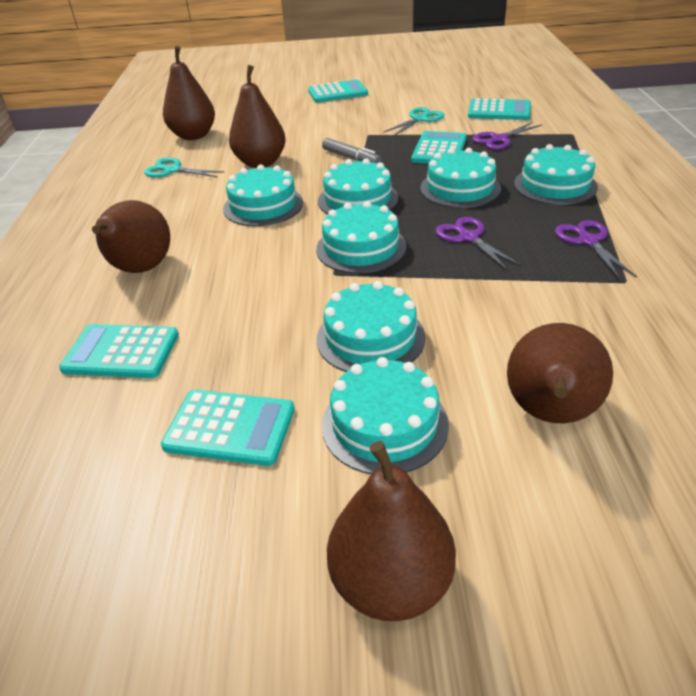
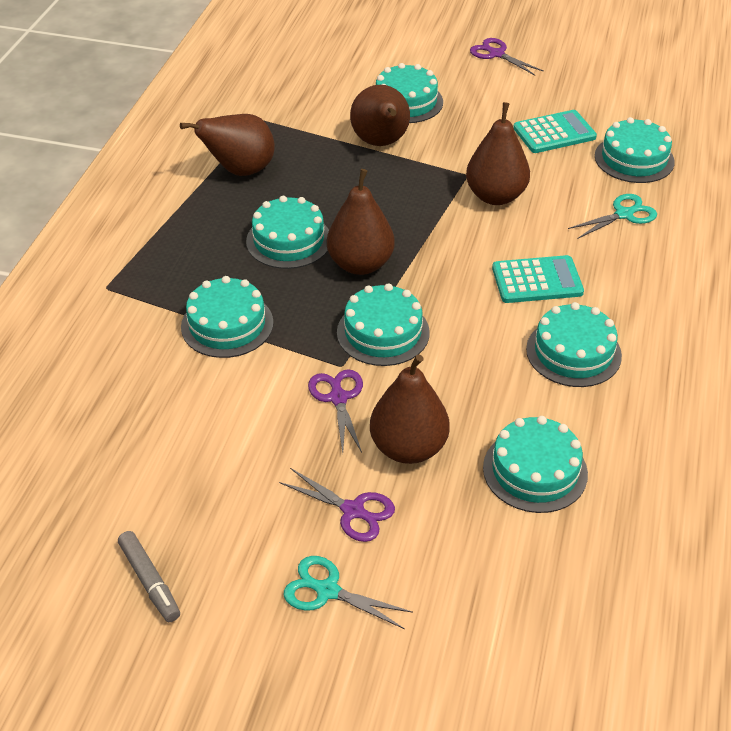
turquoise calculator: 5 -> 2

